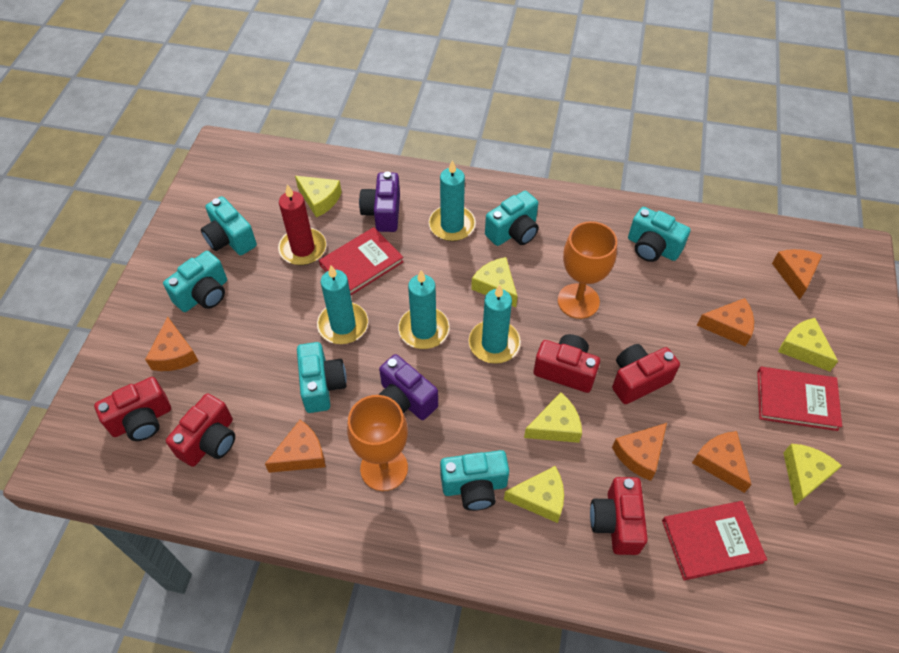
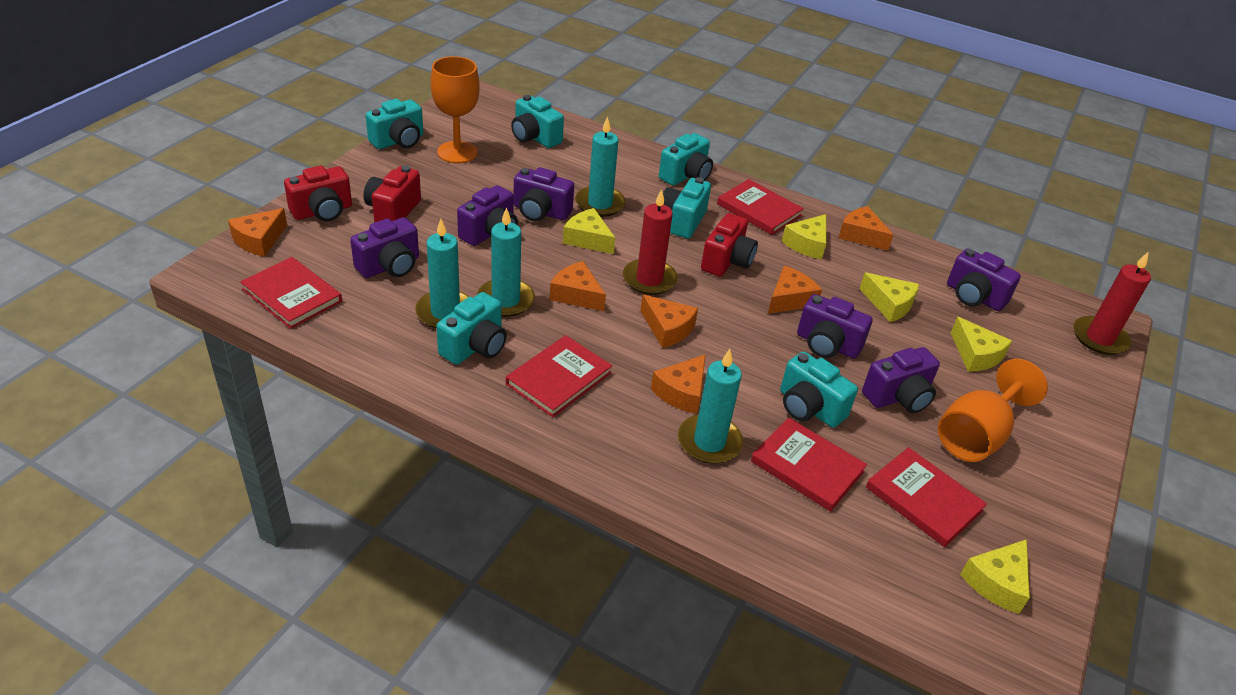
purple camera: 2 -> 6
red book: 3 -> 5
red camera: 5 -> 3
red candle: 1 -> 2
yellow cheese: 6 -> 5

